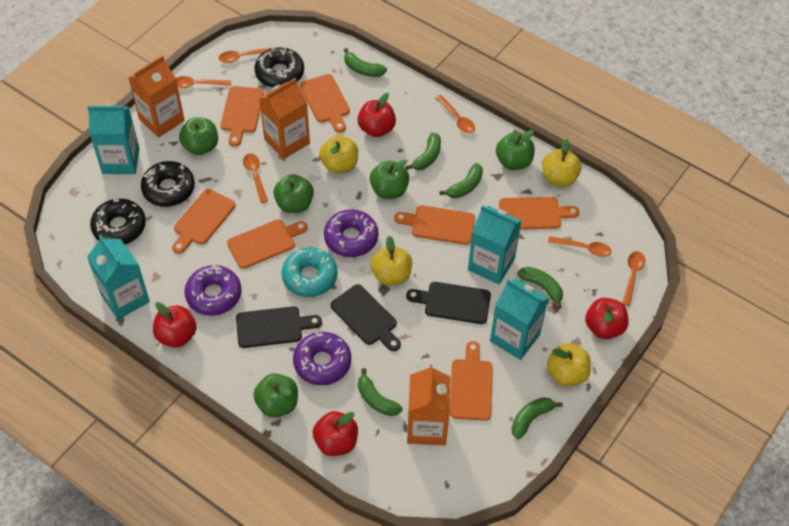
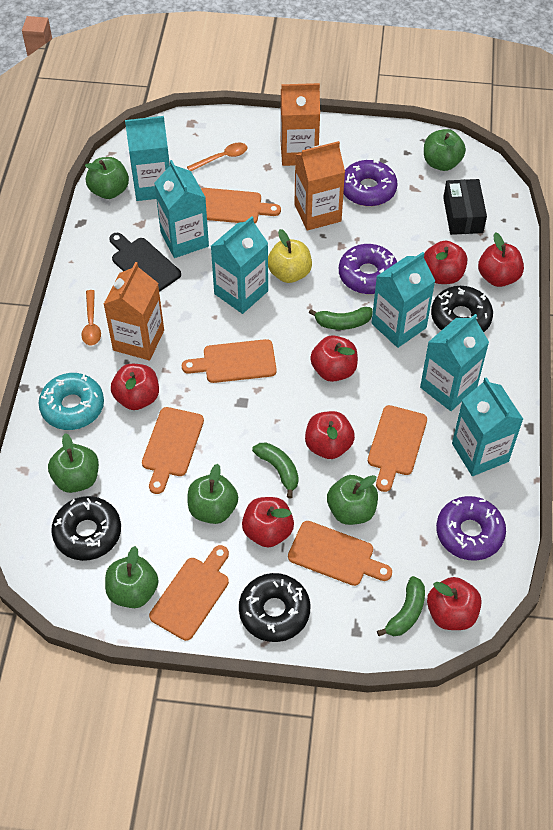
black box: 0 -> 1
black cutting board: 3 -> 1
green apple: 5 -> 6
green banana: 6 -> 3
orange cutting board: 7 -> 6
orange spoon: 6 -> 2
red apple: 4 -> 7
turquoise carton: 4 -> 6
yellow apple: 4 -> 1

